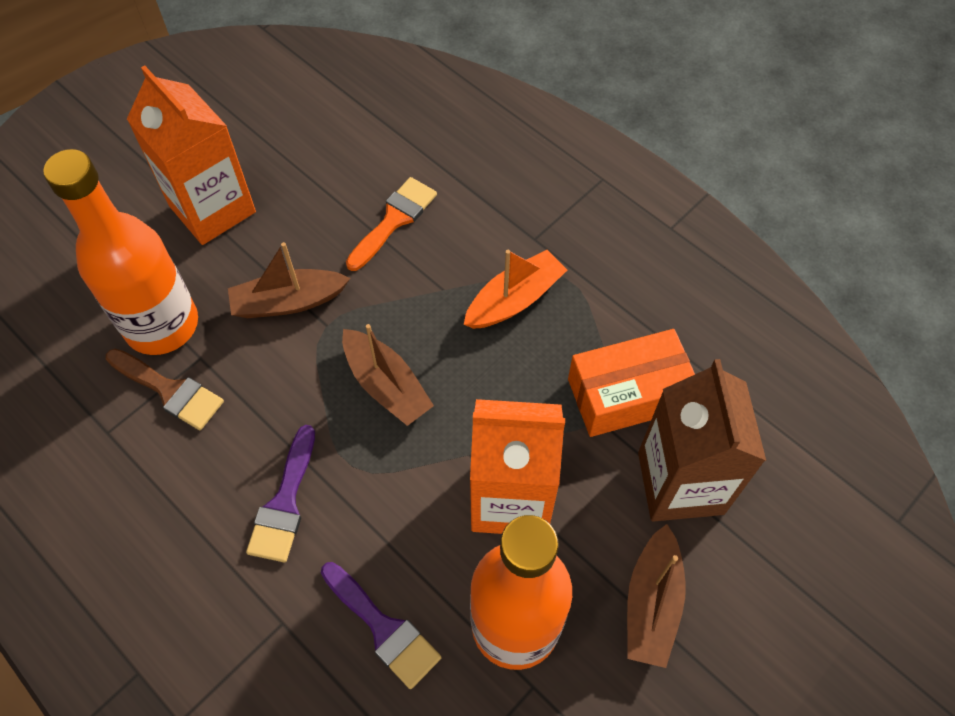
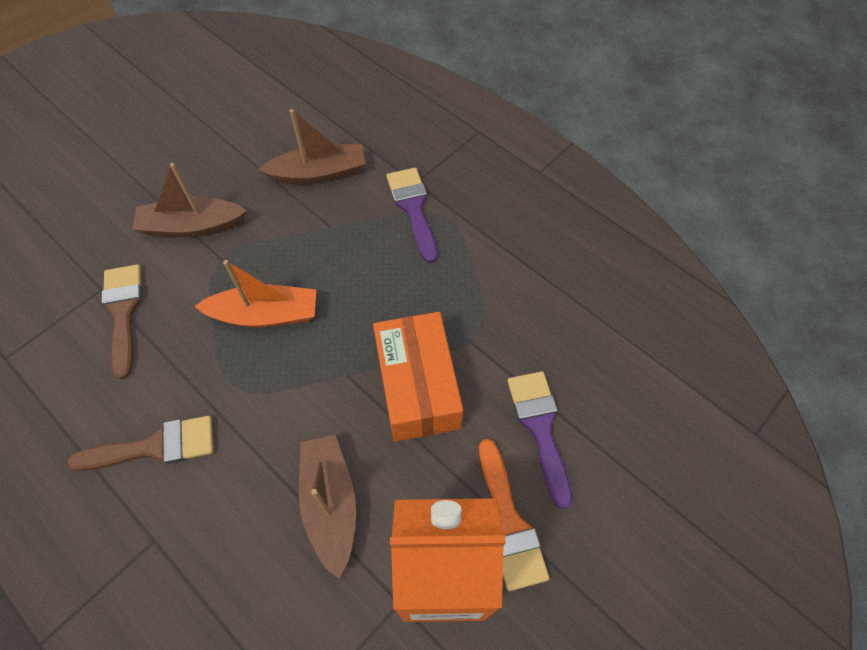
brown brush: 1 -> 2
brown carton: 1 -> 0
orange bottle: 2 -> 0
orange carton: 2 -> 1

